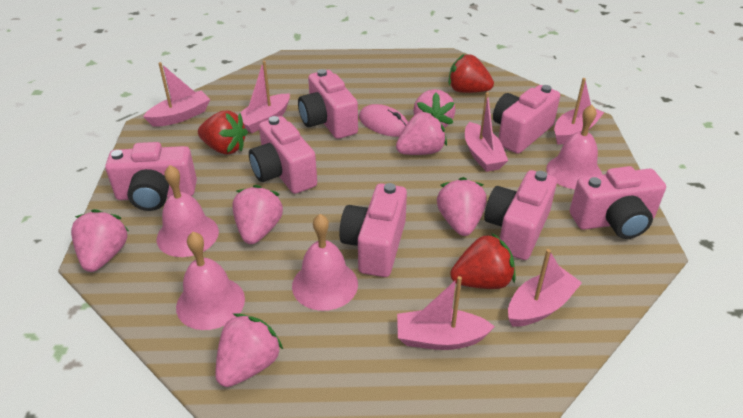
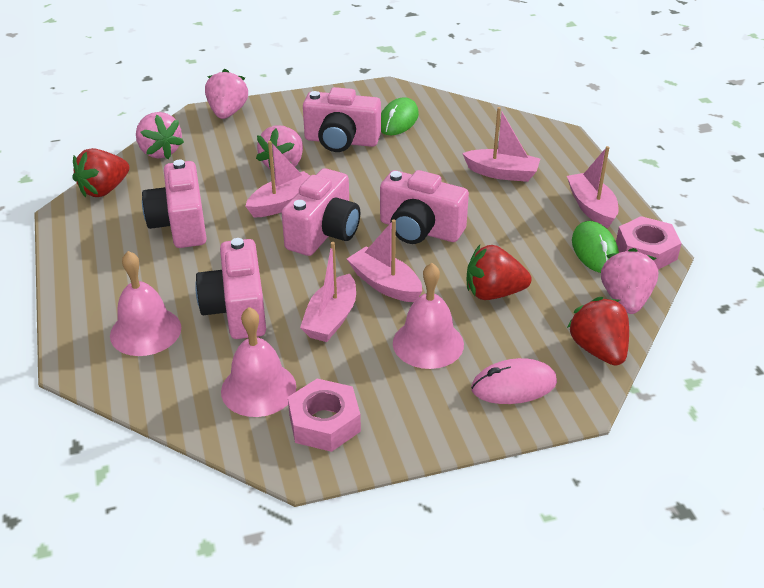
green mouse: 0 -> 2
pink bell: 4 -> 3
pink boat: 6 -> 5
pink camera: 7 -> 5
pink nut: 0 -> 2
pink strawberry: 6 -> 4

